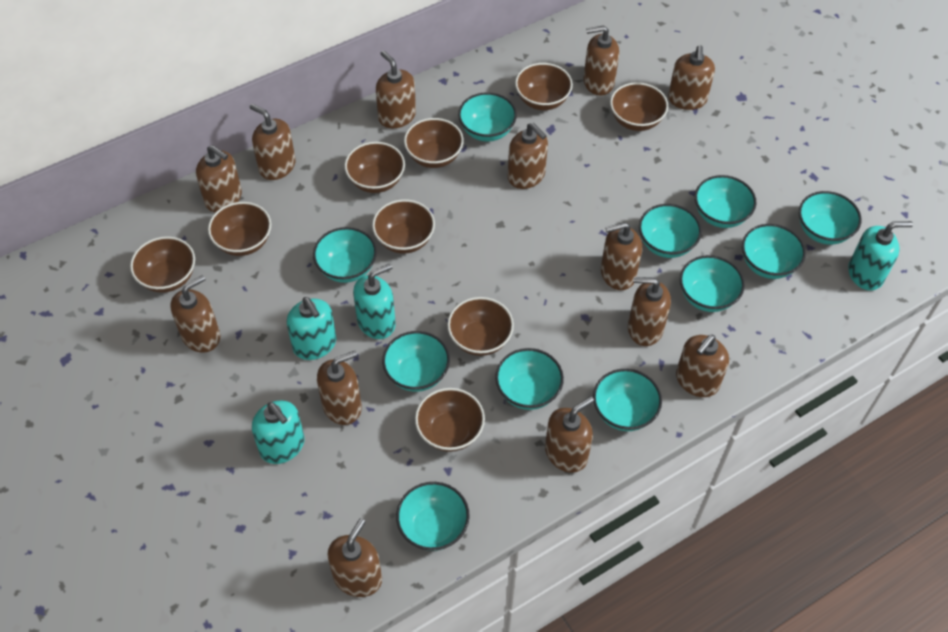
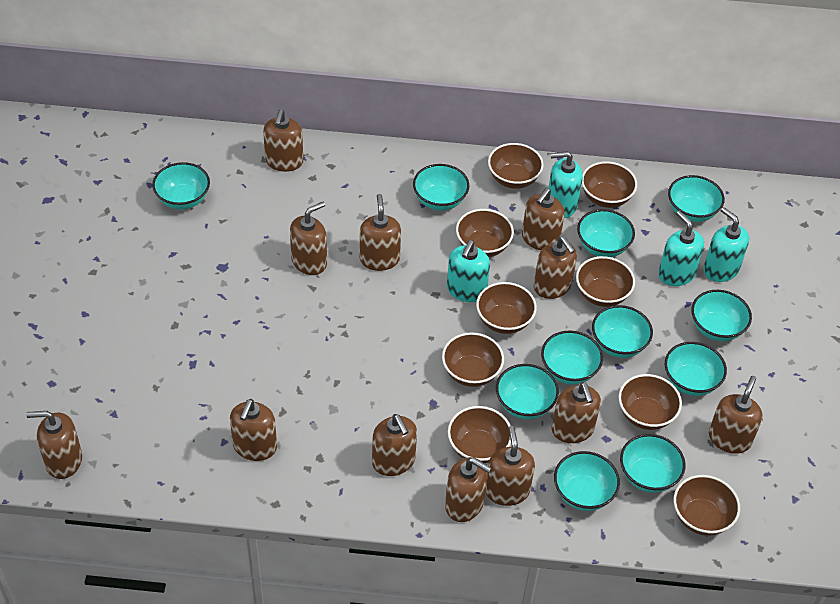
brown soap dispenser: 13 -> 12

